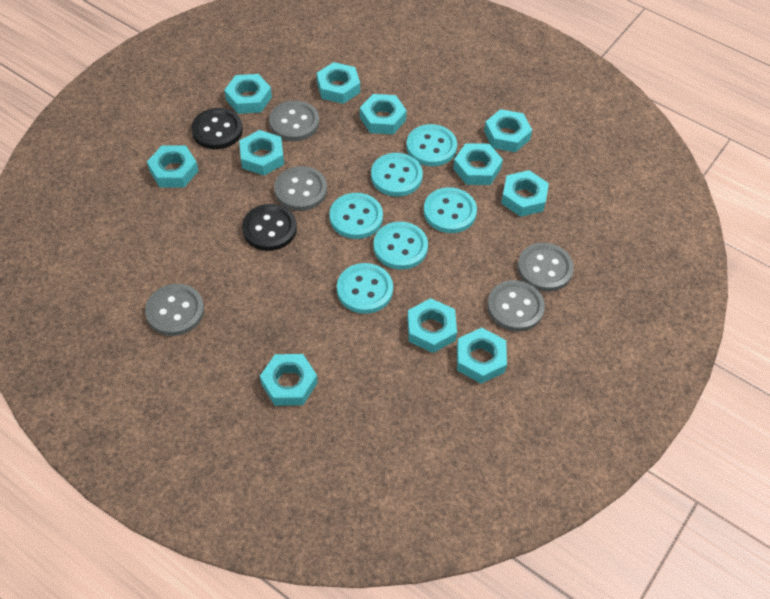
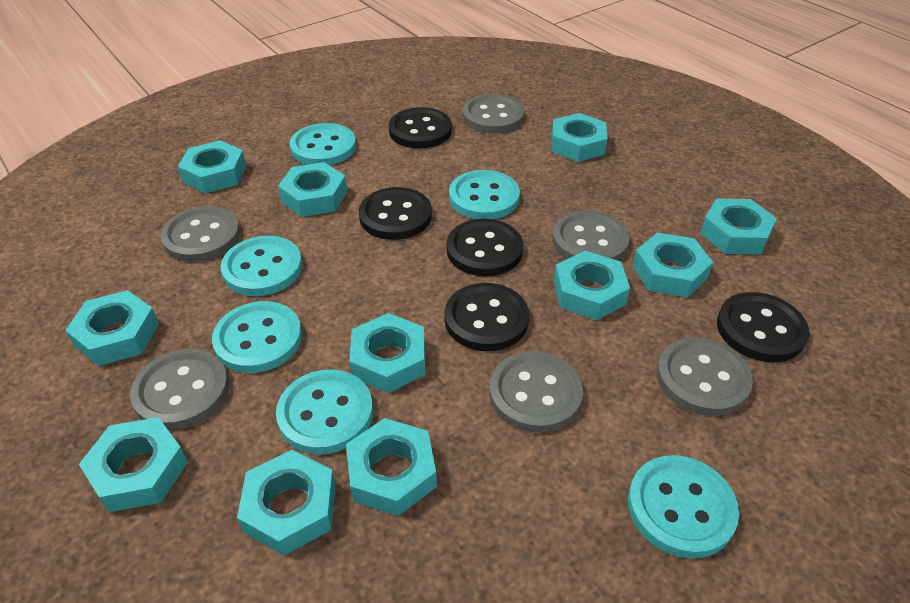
black button: 2 -> 5
grey button: 5 -> 6

